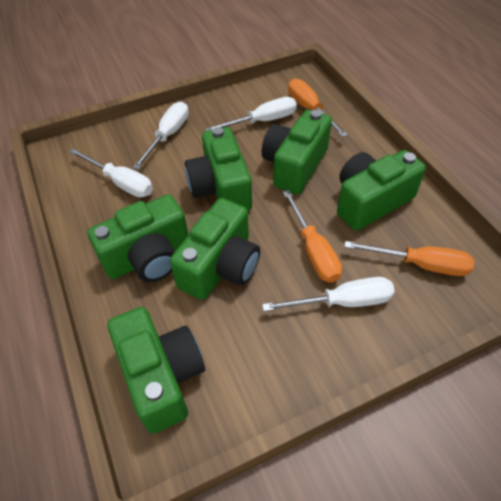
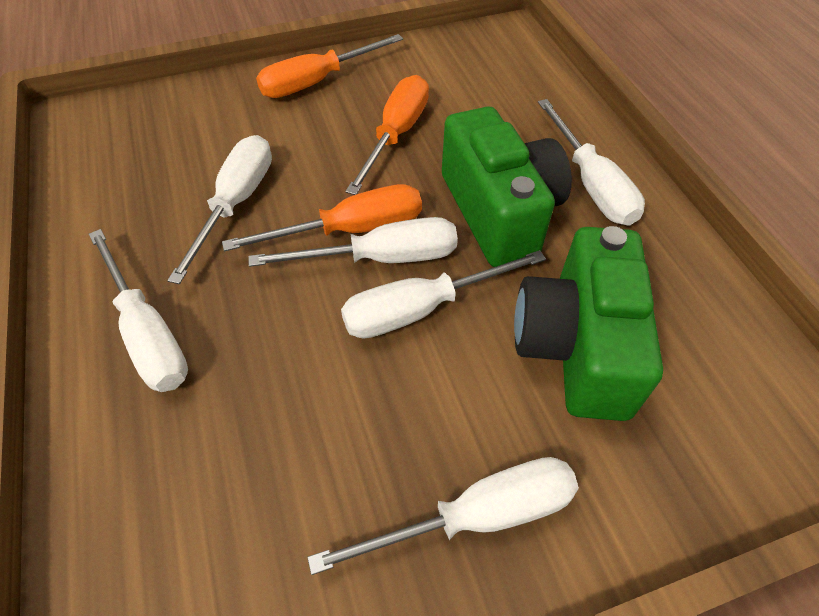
green camera: 6 -> 2
white screwdriver: 4 -> 6

